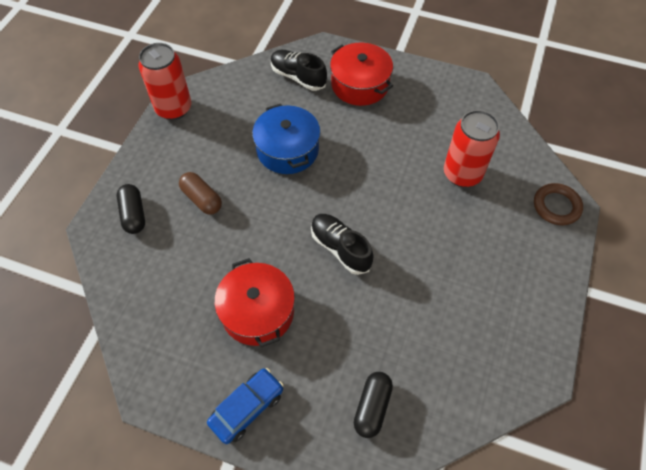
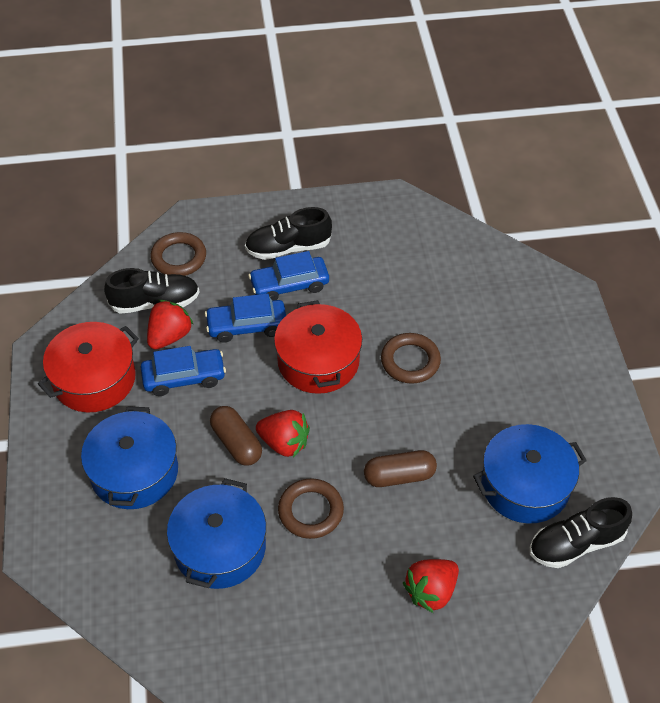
black capsule: 2 -> 0
black shoe: 2 -> 3
blue car: 1 -> 3
blue pot: 1 -> 3
brown capsule: 1 -> 2
brown ring: 1 -> 3
red can: 2 -> 0
red strawberry: 0 -> 3

